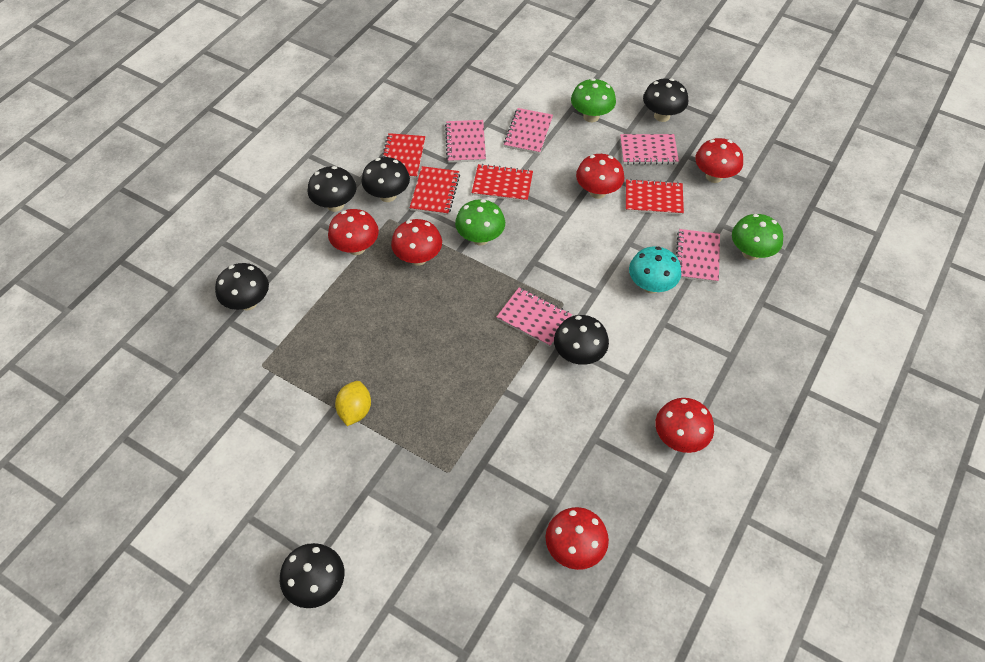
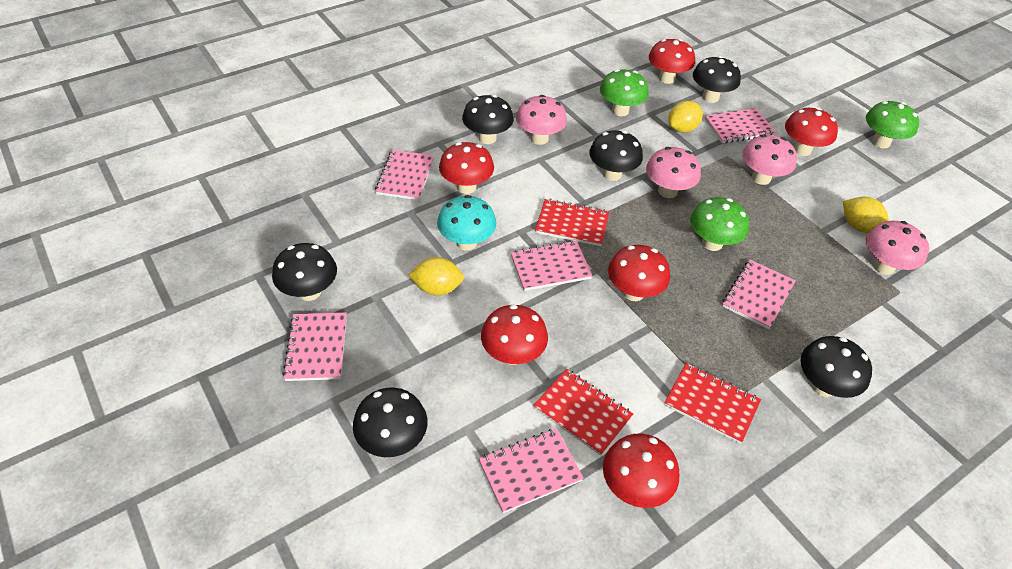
pink mushroom: 0 -> 4
pink notebook: 5 -> 6
red notebook: 4 -> 3
yellow lemon: 1 -> 3

